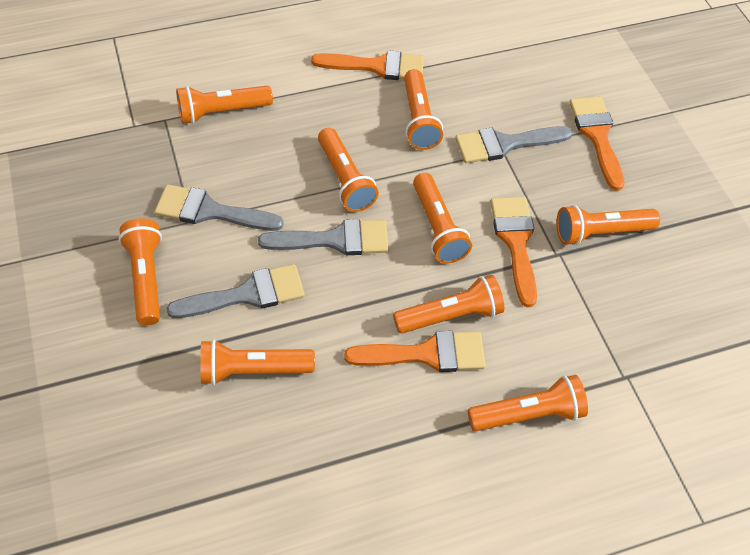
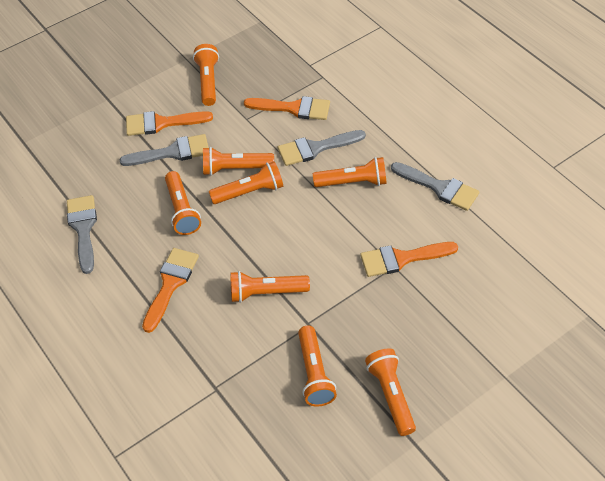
orange flashlight: 9 -> 8

